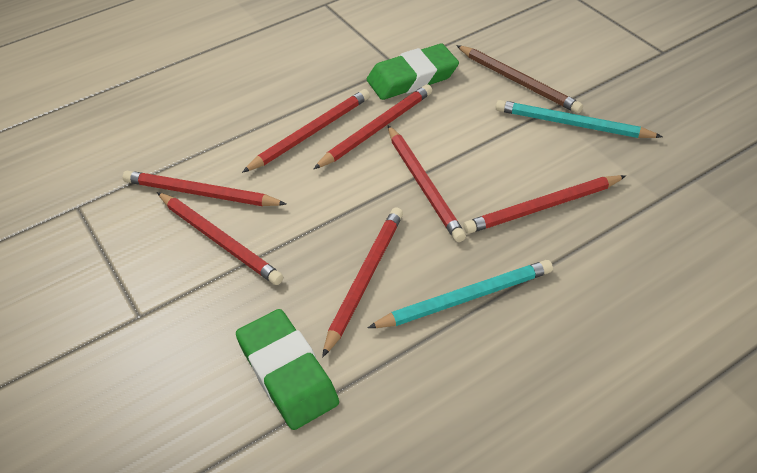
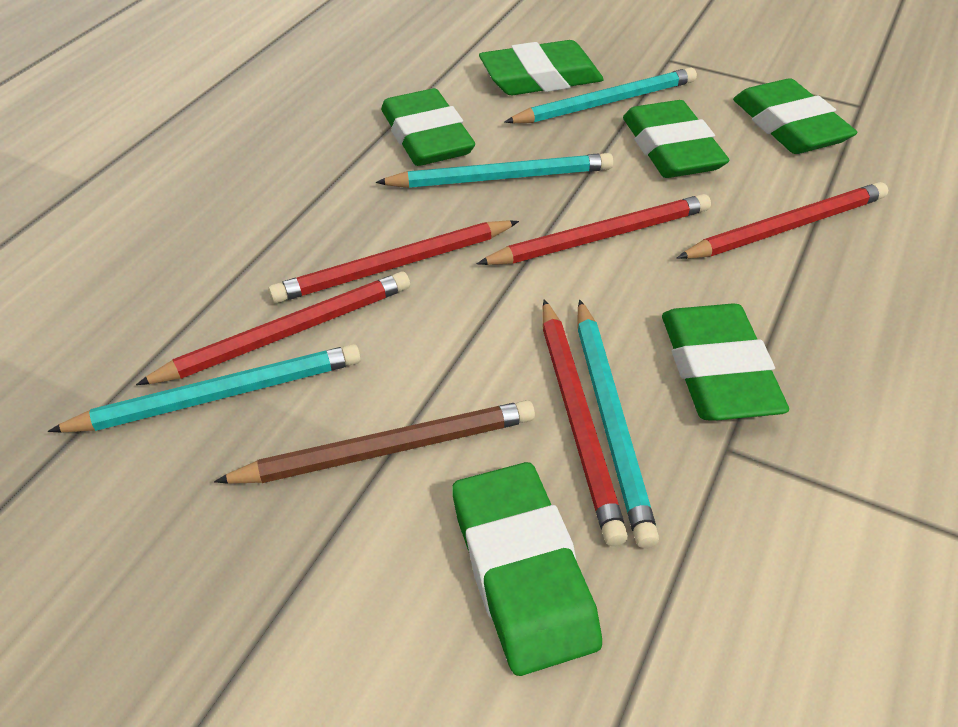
green eraser: 2 -> 6
red pencil: 7 -> 5
turquoise pencil: 2 -> 4

